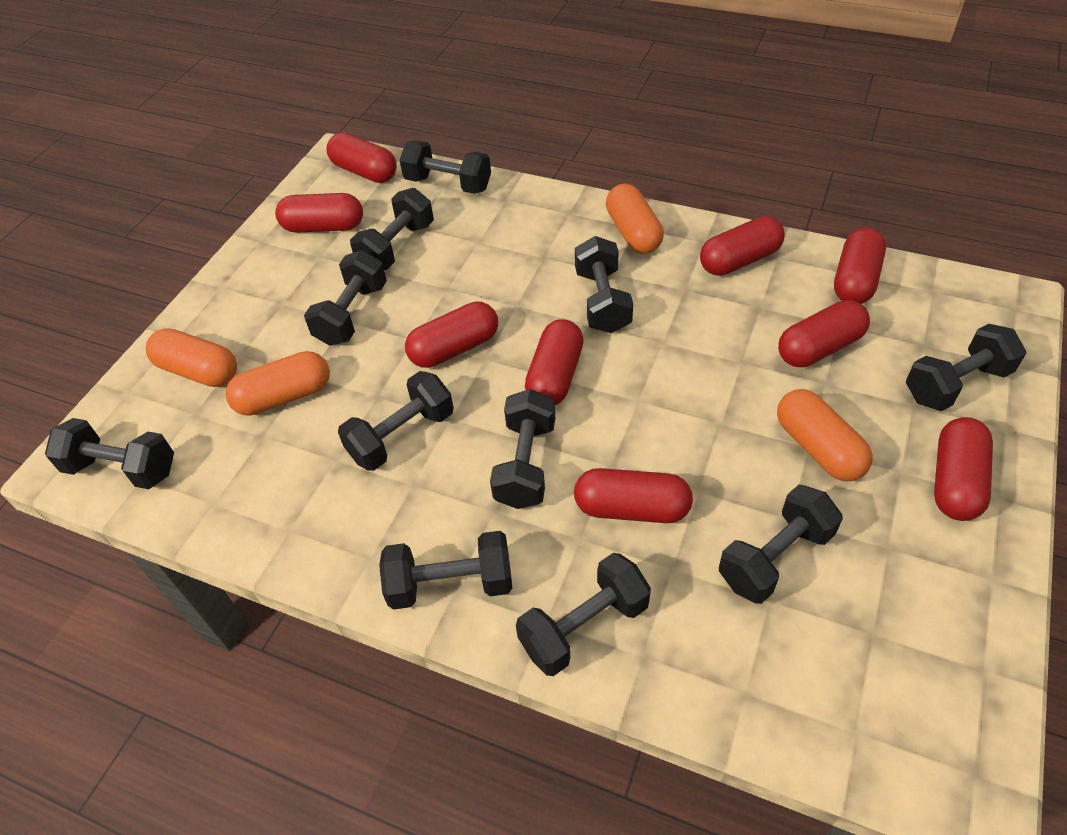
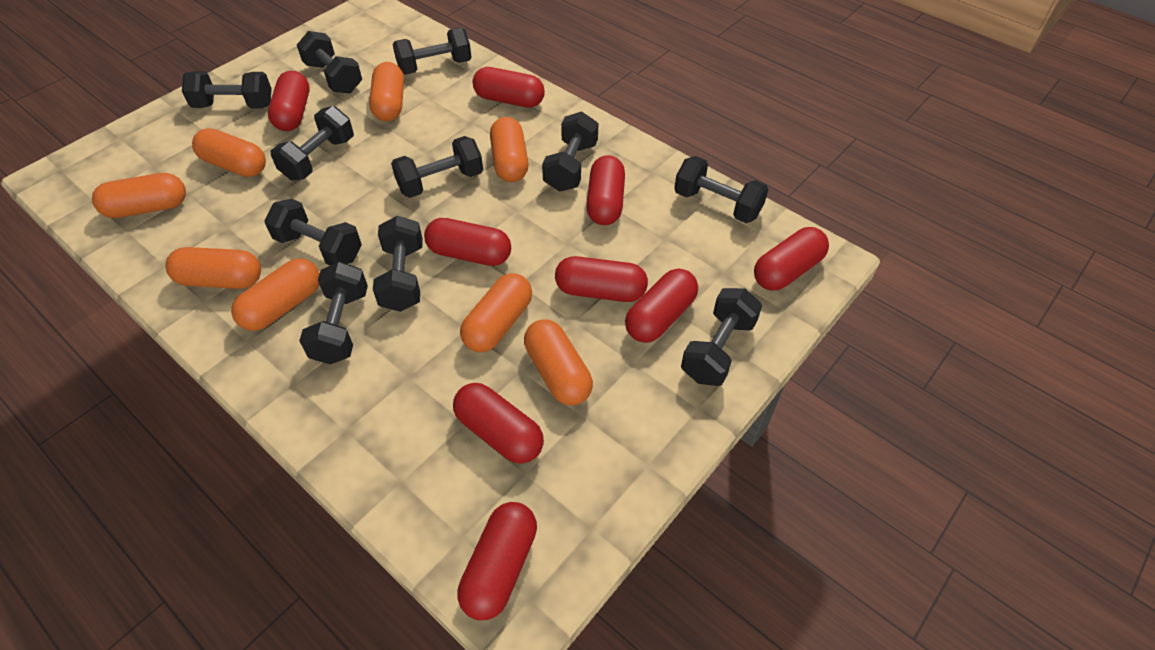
orange capsule: 4 -> 8

